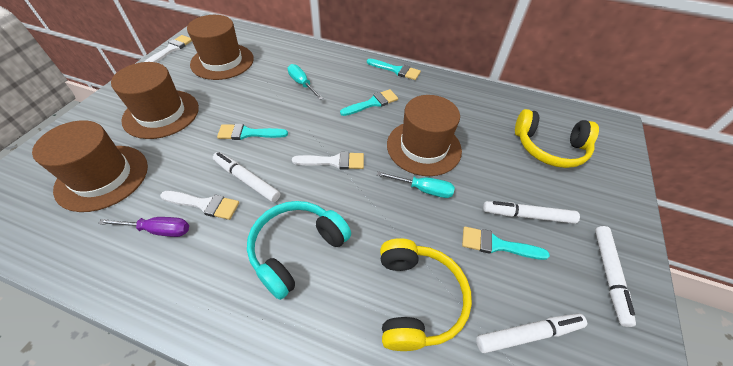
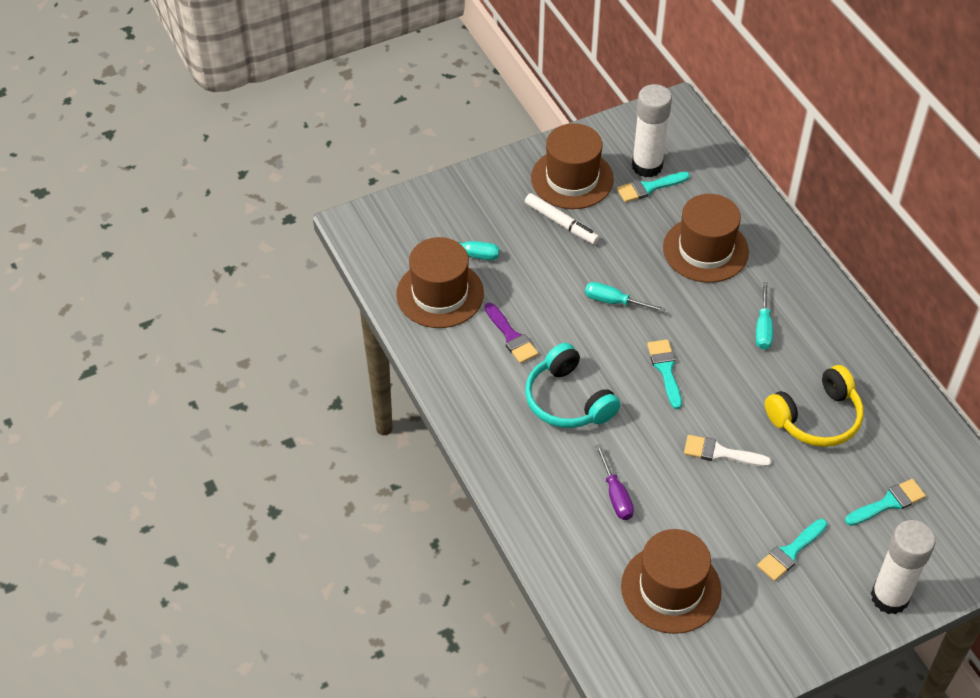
purple brush: 0 -> 1
turquoise screwdriver: 2 -> 3
white brush: 3 -> 1
white glue stick: 0 -> 2
white marker: 4 -> 1
yellow headphones: 2 -> 1

